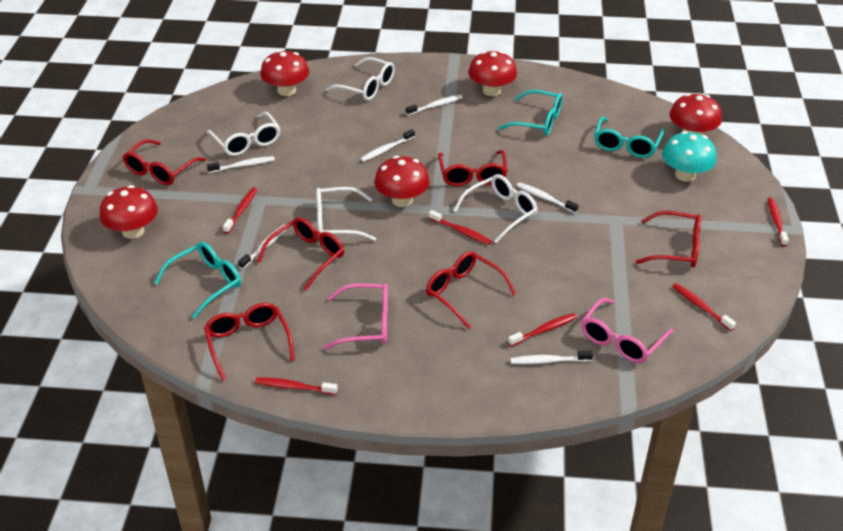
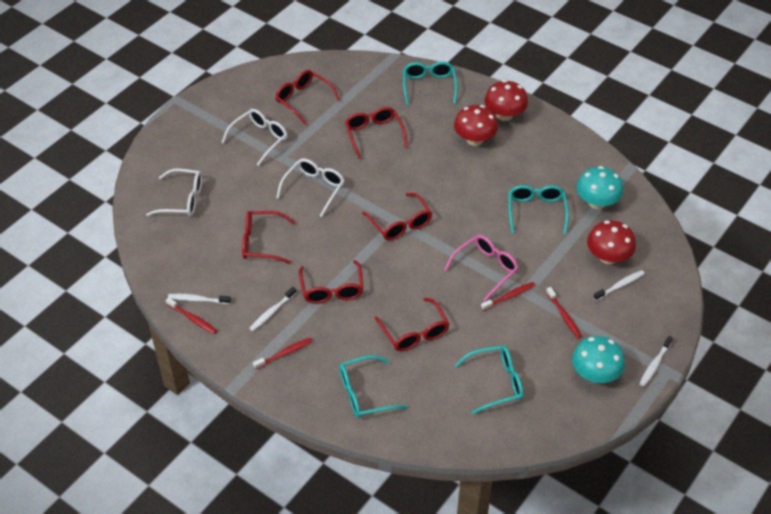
pink glasses: 2 -> 1
red mushroom: 5 -> 3
red toothbrush: 6 -> 4
turquoise glasses: 3 -> 4
turquoise mushroom: 1 -> 2
white glasses: 4 -> 3
white toothbrush: 6 -> 4

